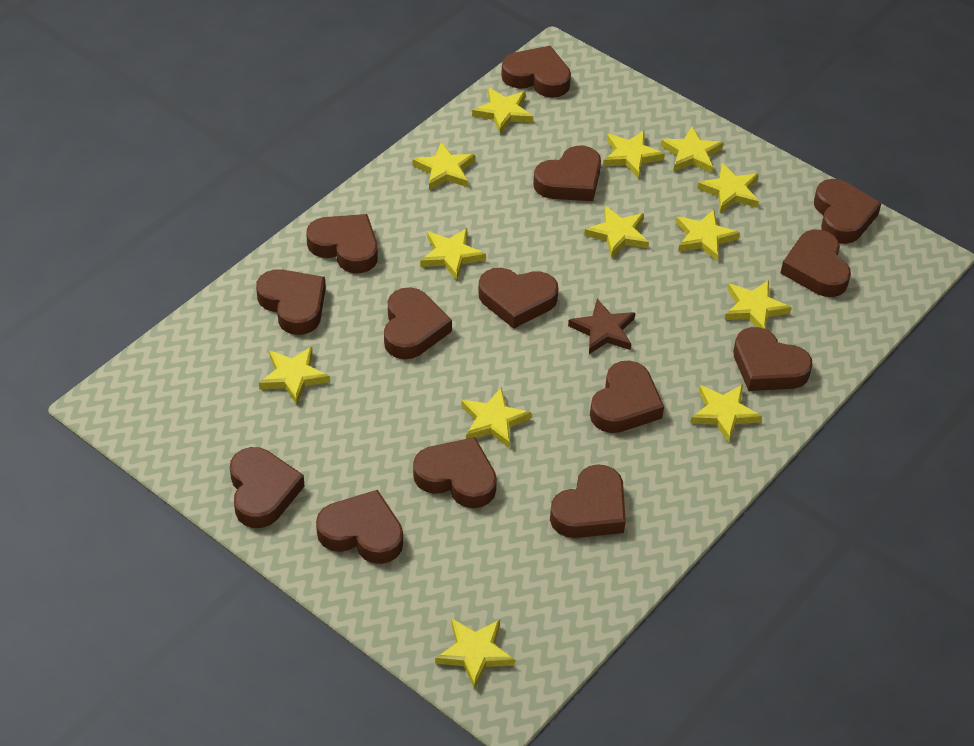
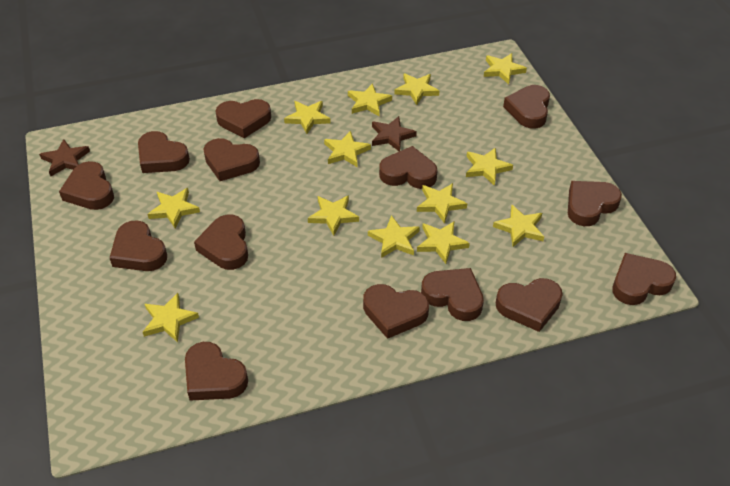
brown star: 1 -> 2

